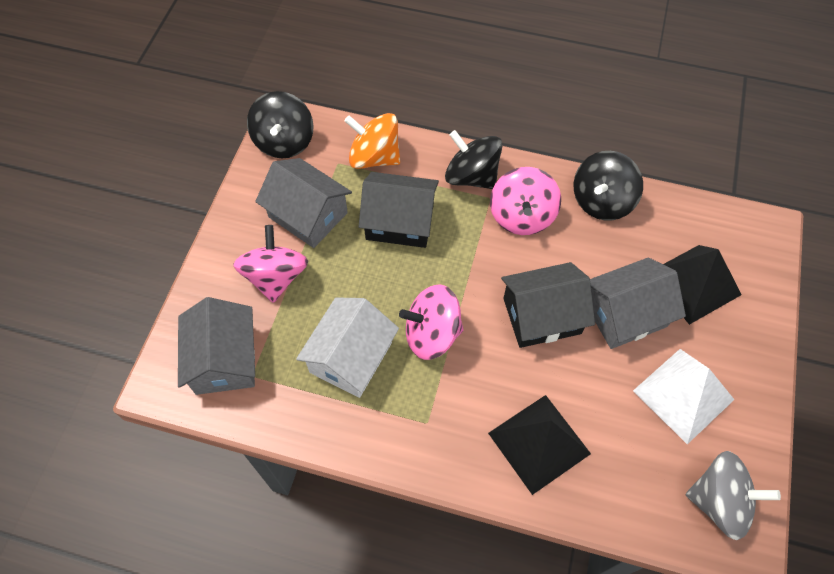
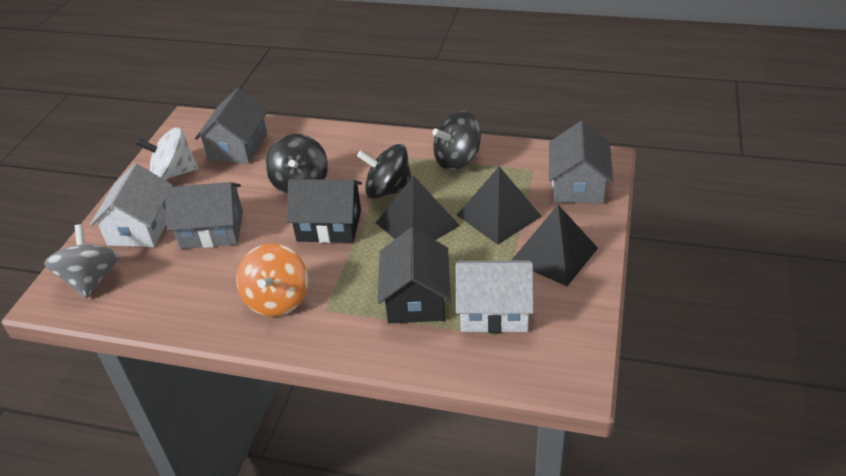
black pyramid: 2 -> 3
pink spinning top: 3 -> 0
white house: 1 -> 2
white pyramid: 1 -> 0
white spinning top: 0 -> 1

